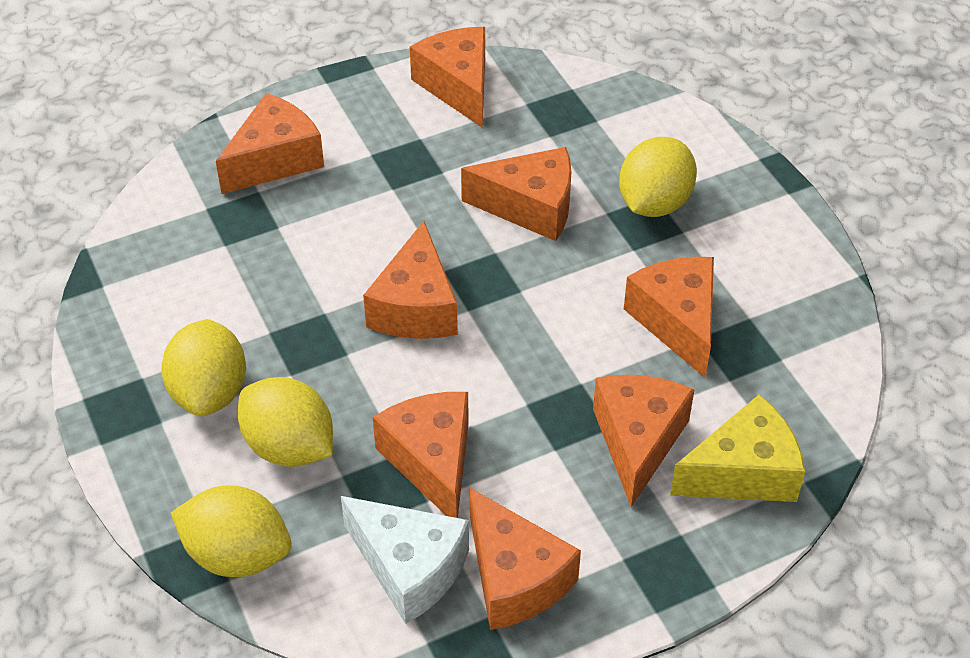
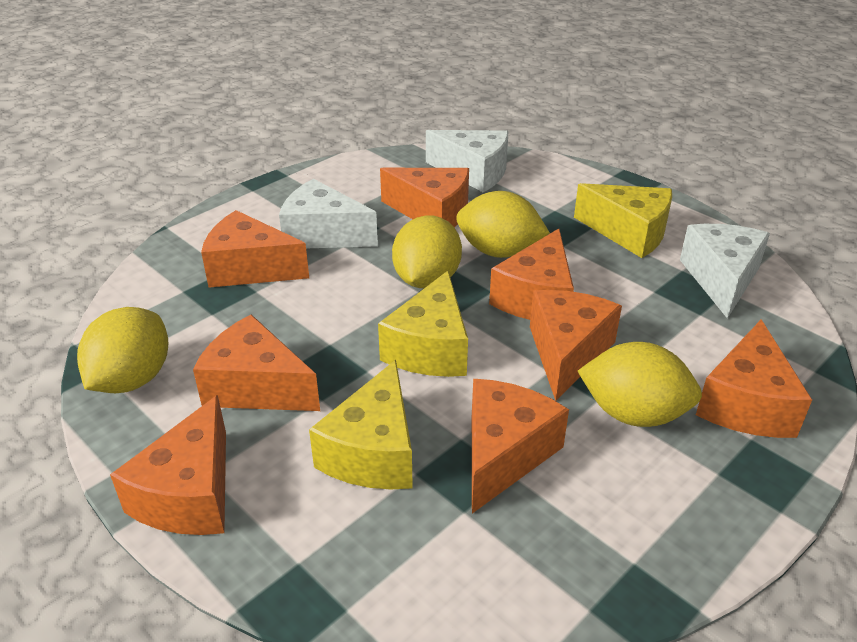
white cheese: 1 -> 3
yellow cheese: 1 -> 3

